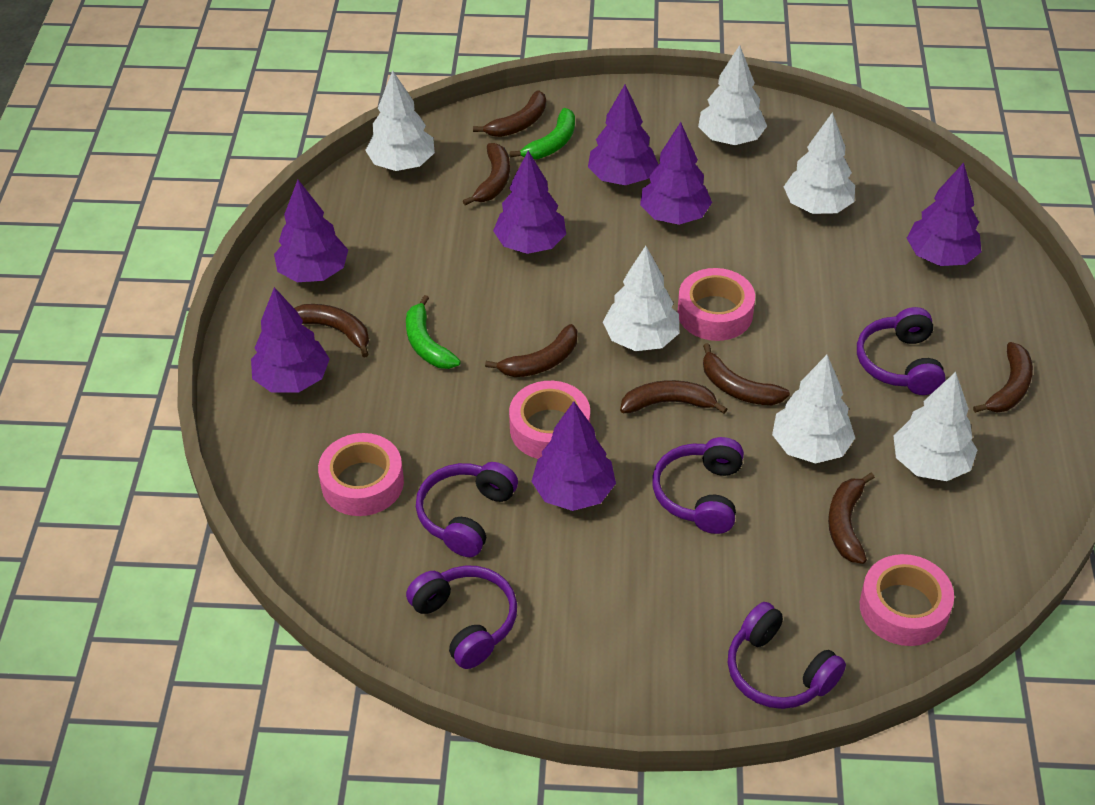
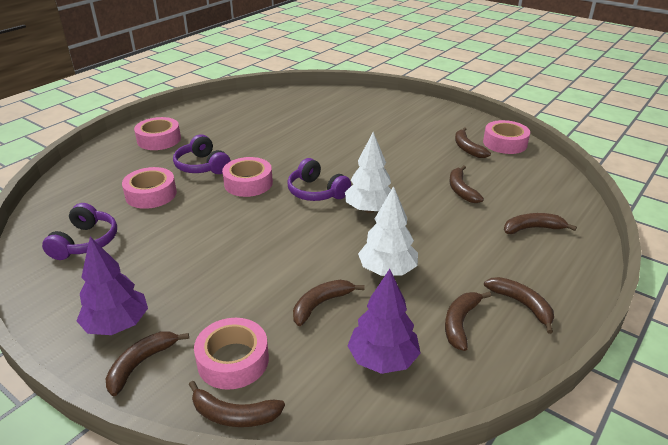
green banana: 2 -> 0
pink tape: 4 -> 5
purple headphones: 5 -> 3
purple tree: 7 -> 2
white tree: 6 -> 2

